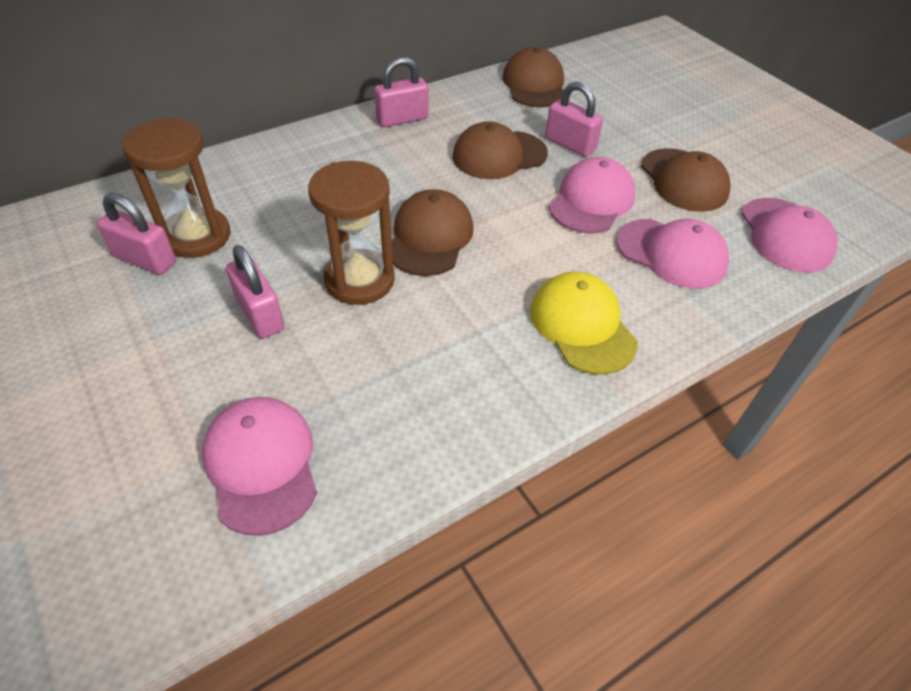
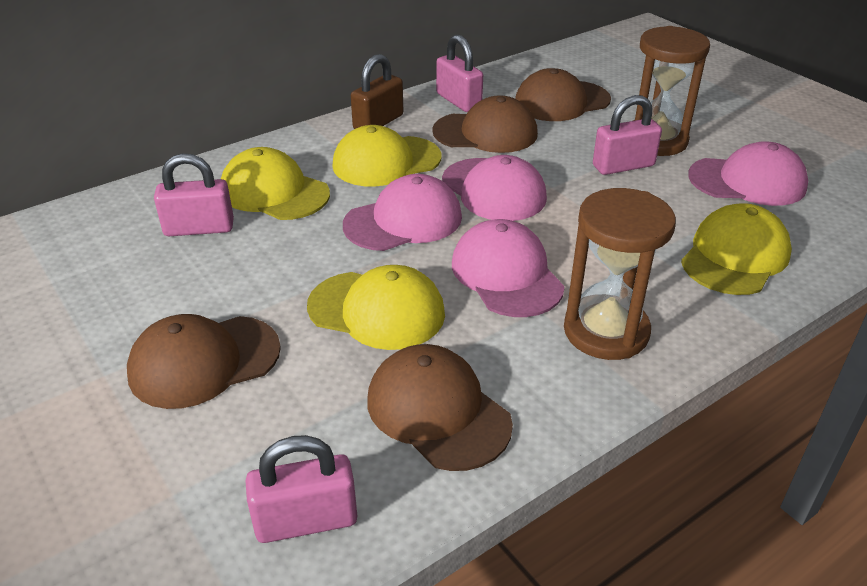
brown padlock: 0 -> 1
yellow cap: 1 -> 4

